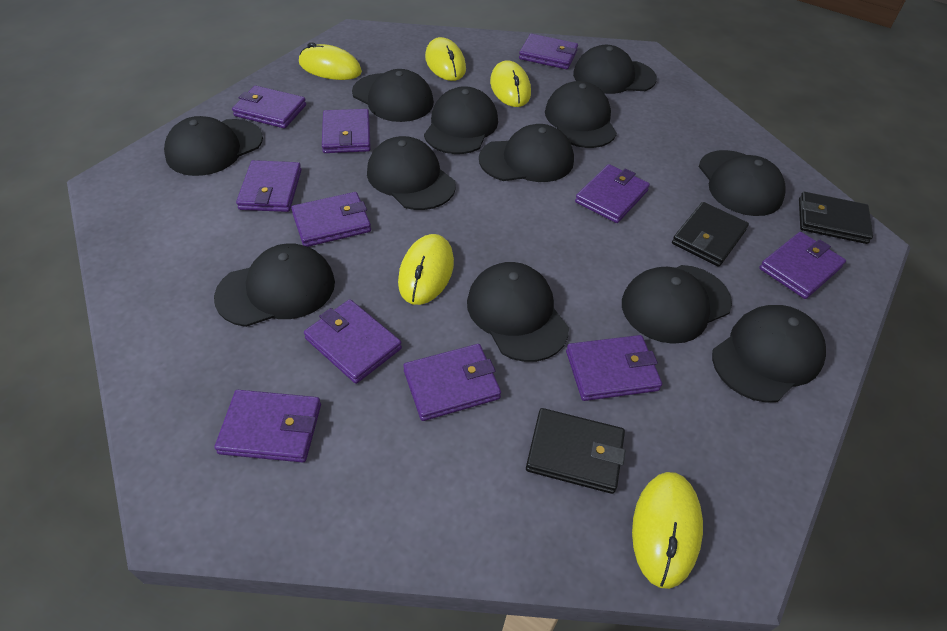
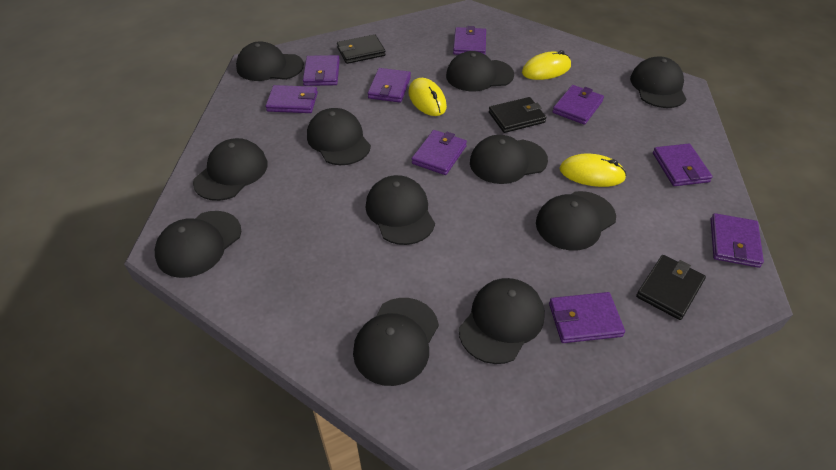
black cap: 12 -> 11
purple wallet: 11 -> 9
yellow mouse: 5 -> 3

